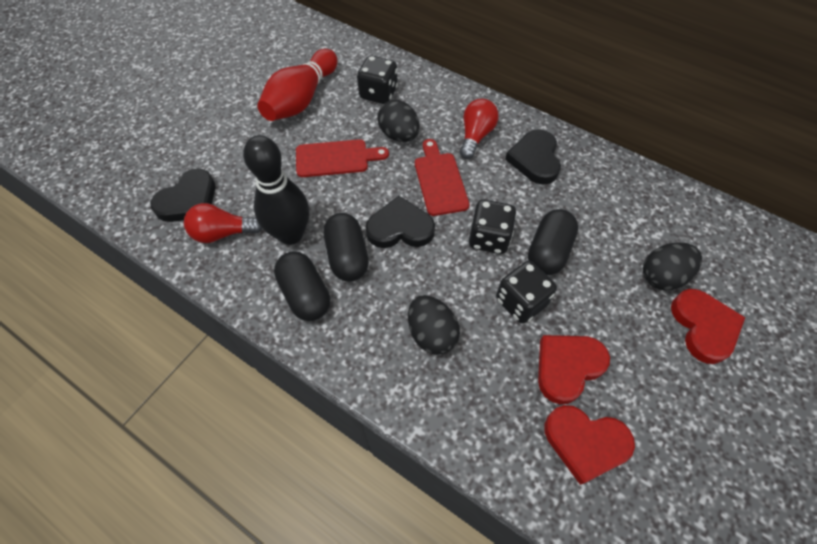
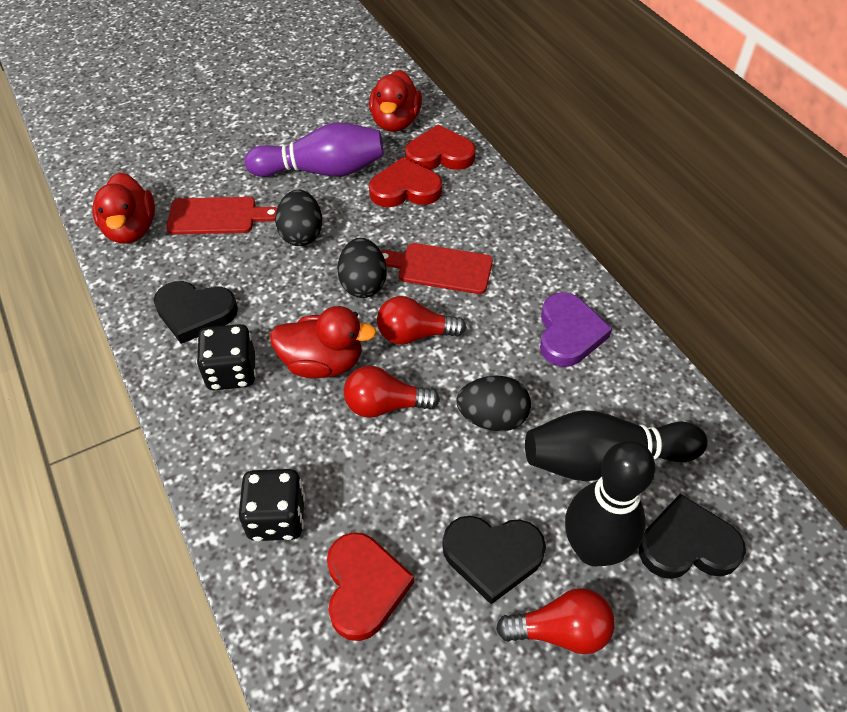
black bowling pin: 1 -> 2
black capsule: 3 -> 0
black dice: 3 -> 2
purple bowling pin: 0 -> 1
purple heart: 0 -> 1
red bowling pin: 1 -> 0
red duck: 0 -> 3
red light bulb: 2 -> 3

